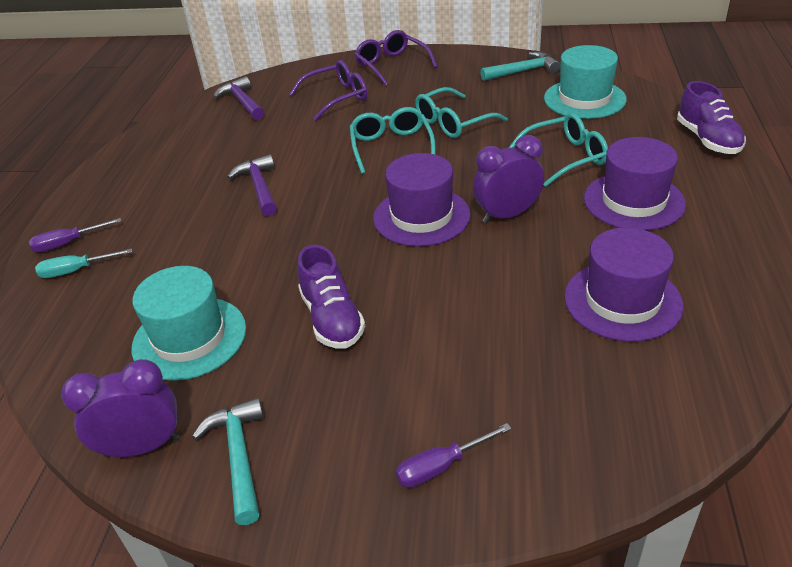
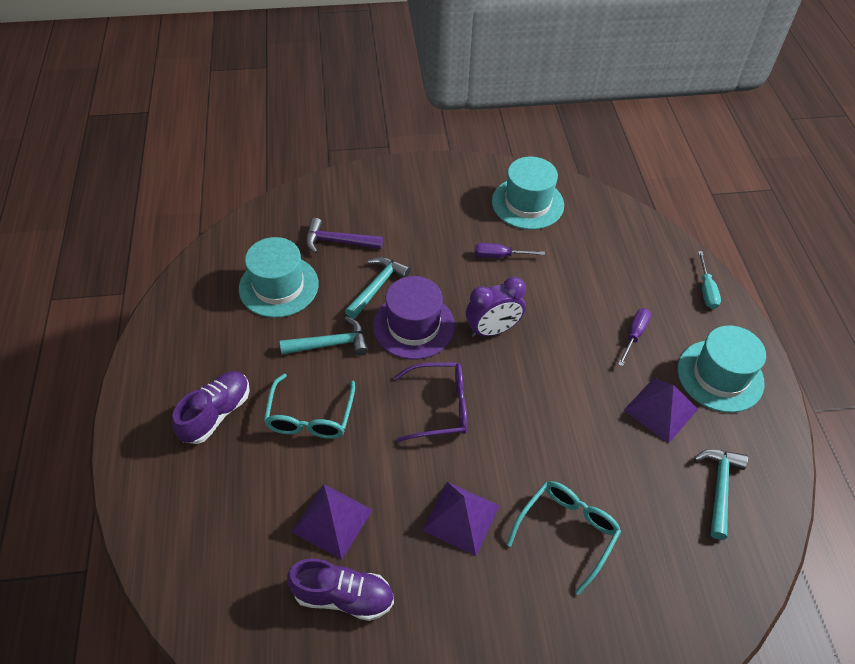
purple clock: 2 -> 1
purple glasses: 2 -> 1
purple hammer: 2 -> 1
purple hat: 3 -> 1
purple pyramid: 0 -> 3
turquoise glasses: 3 -> 2
turquoise hammer: 2 -> 3
turquoise hat: 2 -> 3

